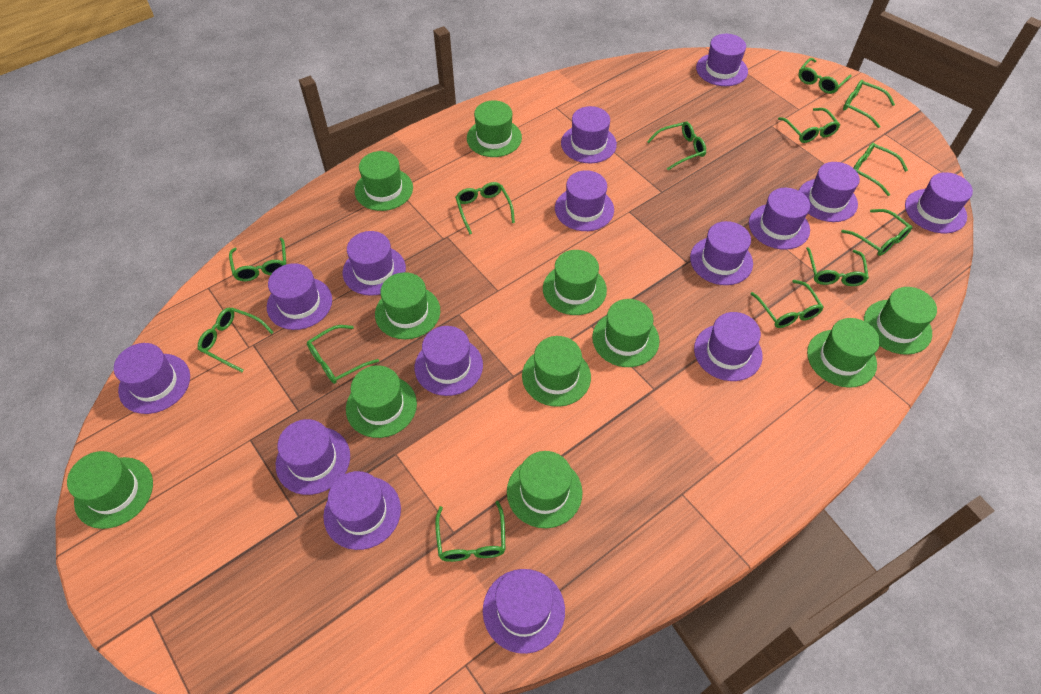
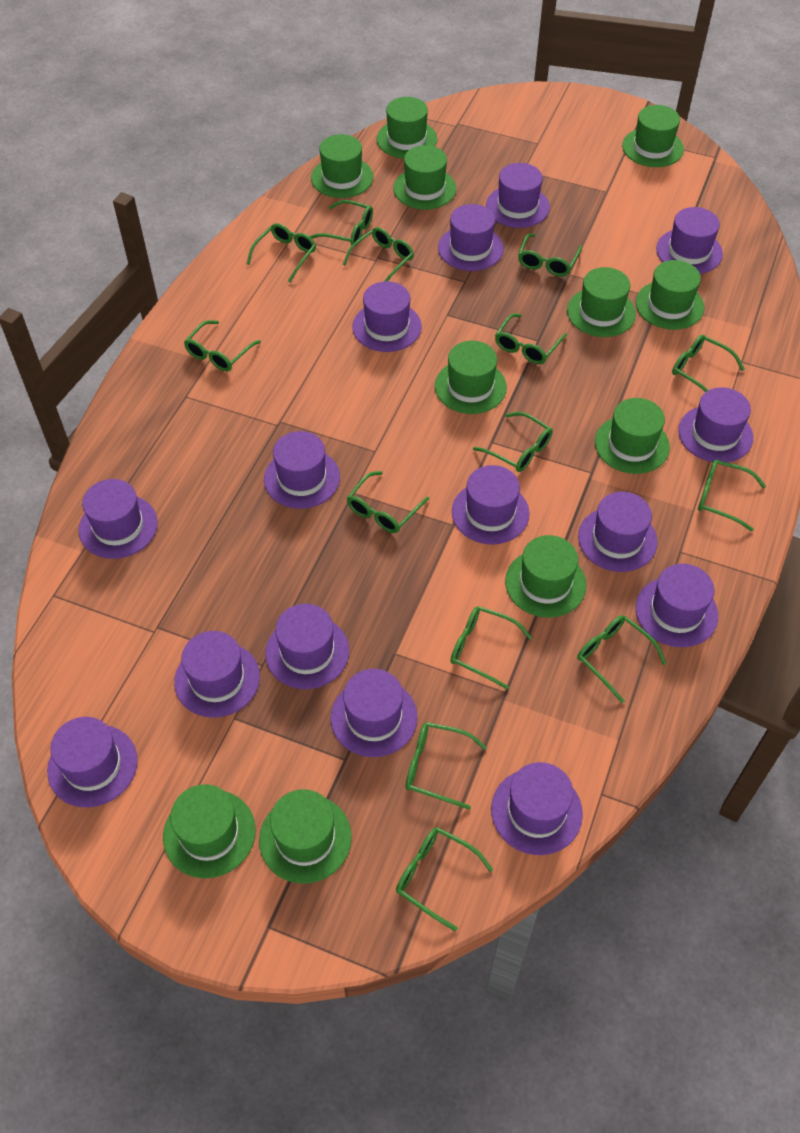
green glasses: 13 -> 14

